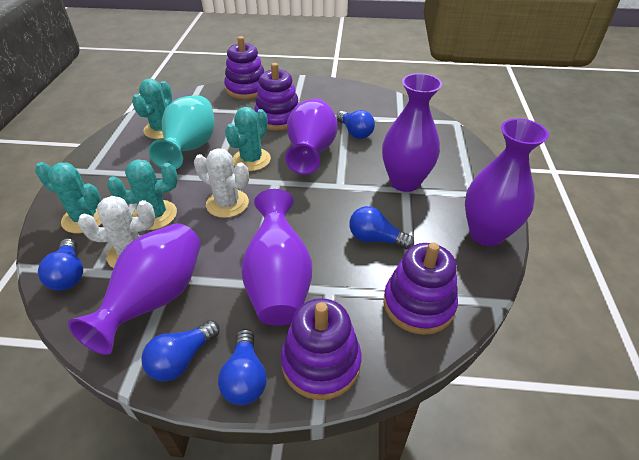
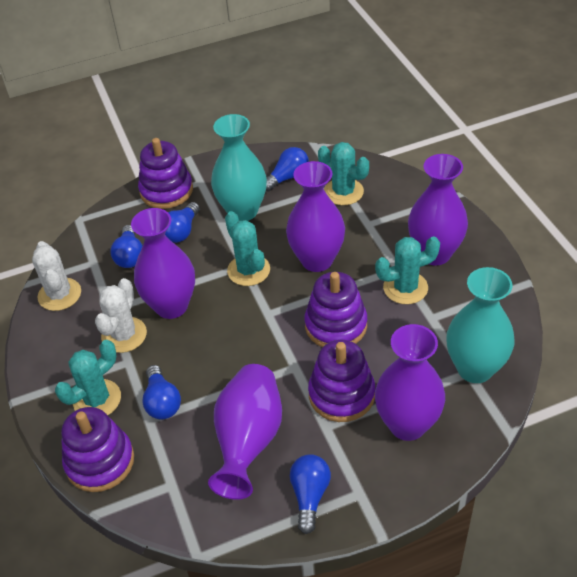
turquoise vase: 1 -> 2

